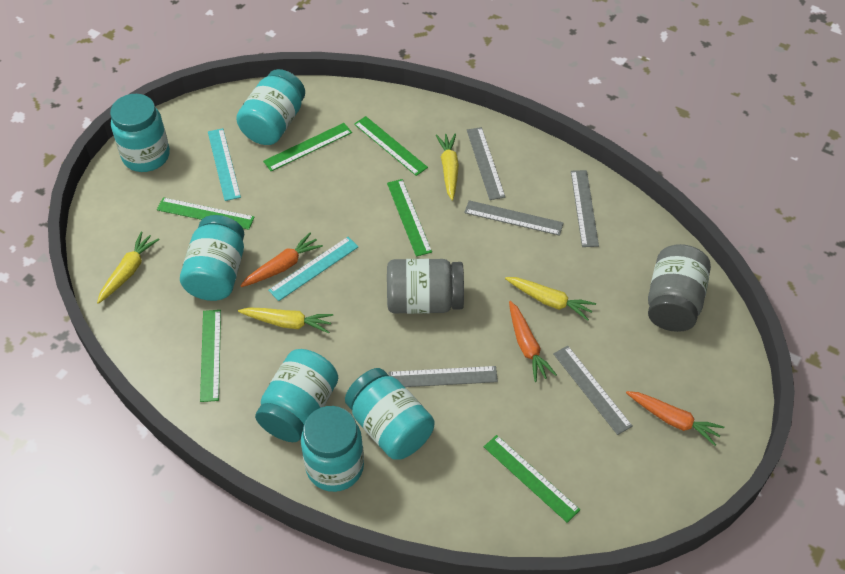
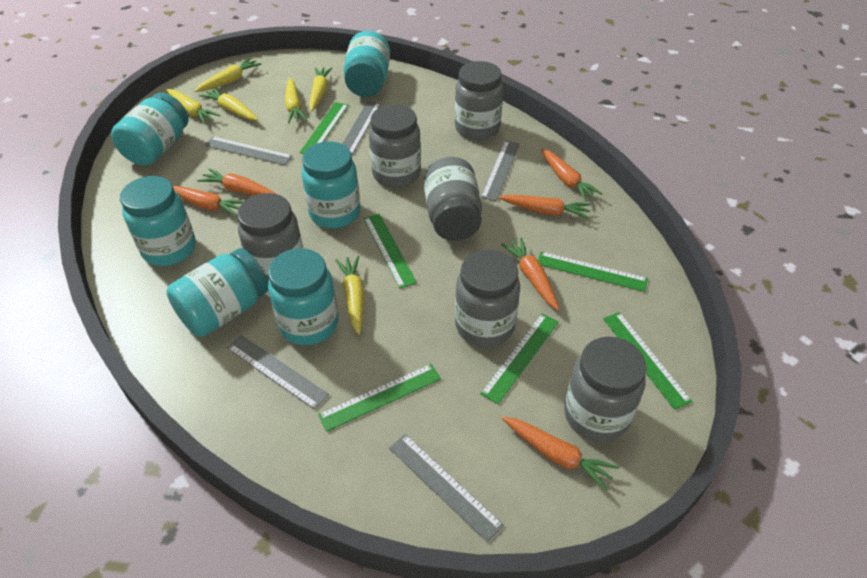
grey jar: 2 -> 6
orange carrot: 3 -> 6
turquoise ruler: 2 -> 0
yellow carrot: 4 -> 6

